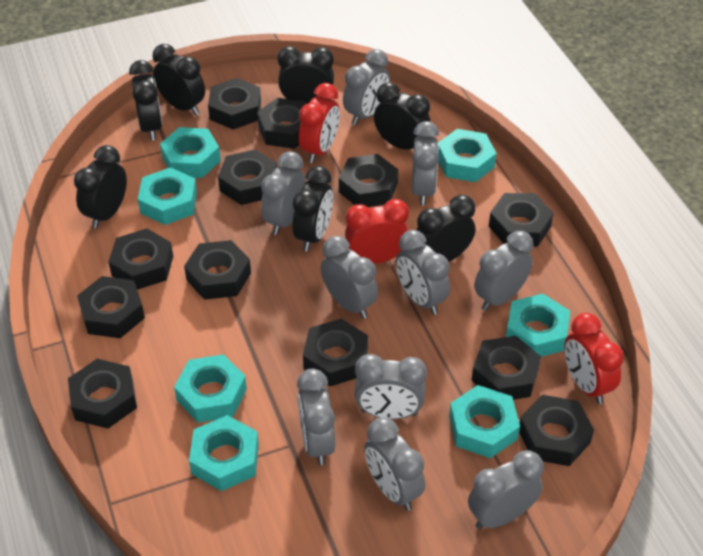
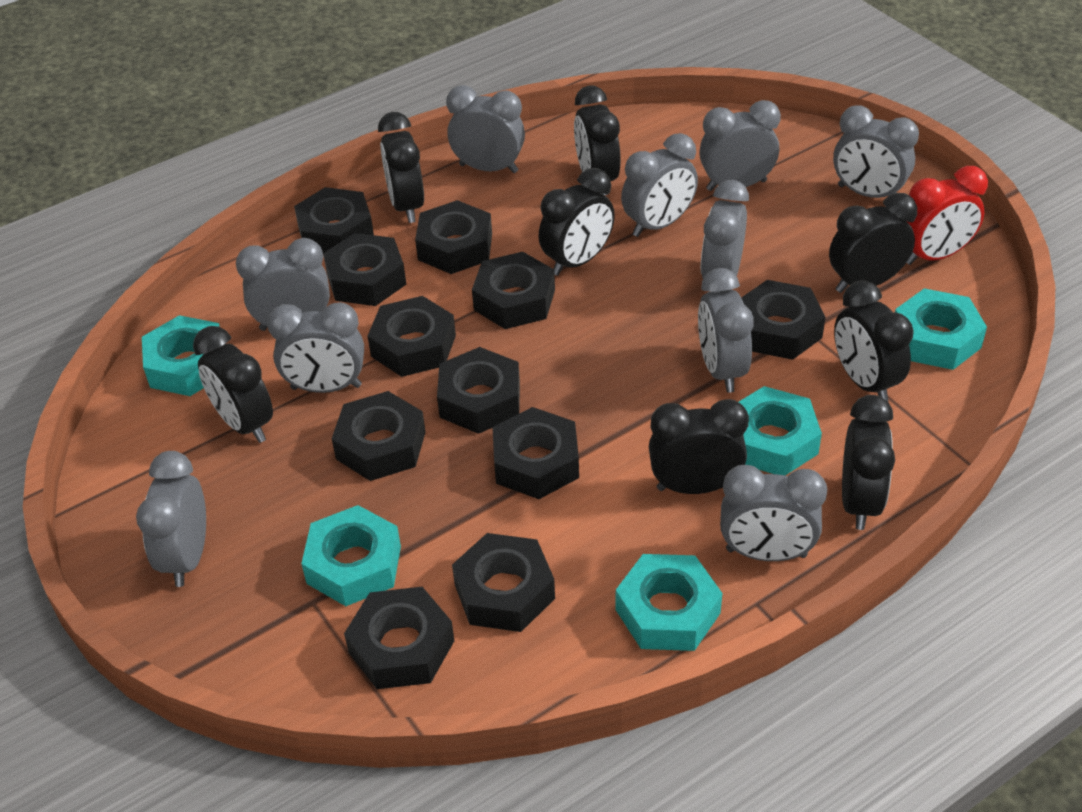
black clock: 7 -> 8
black nut: 12 -> 11
red clock: 3 -> 1
turquoise nut: 7 -> 5

